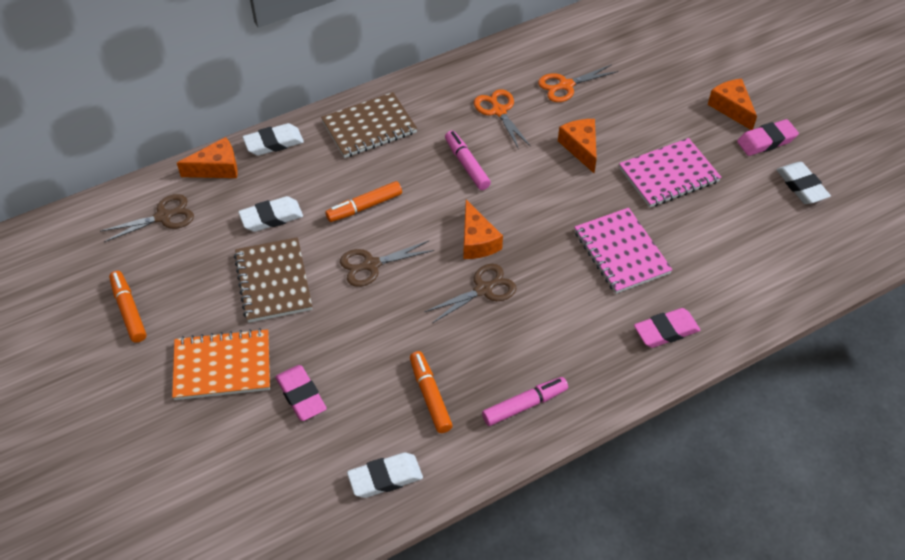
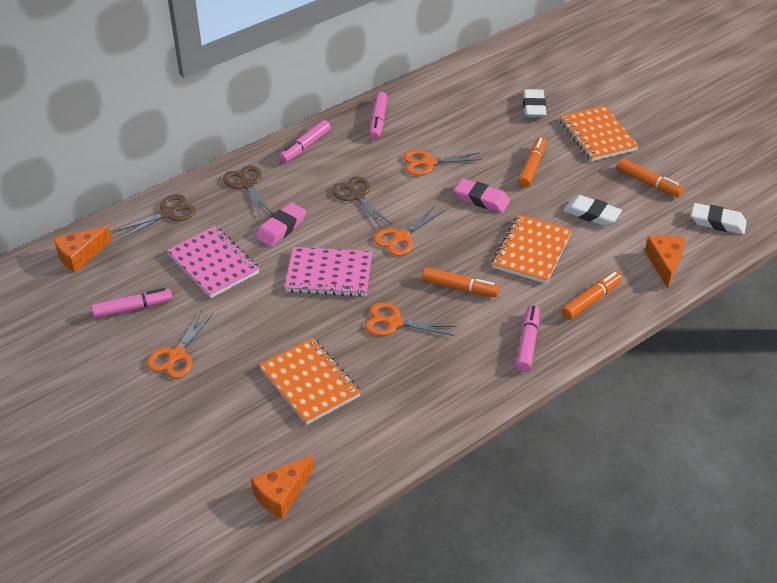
brown notebook: 2 -> 0
orange cheese: 4 -> 3
orange marker: 3 -> 4
orange notebook: 1 -> 3
orange scissors: 2 -> 4
pink eraser: 3 -> 2
pink marker: 2 -> 4
white eraser: 4 -> 3

